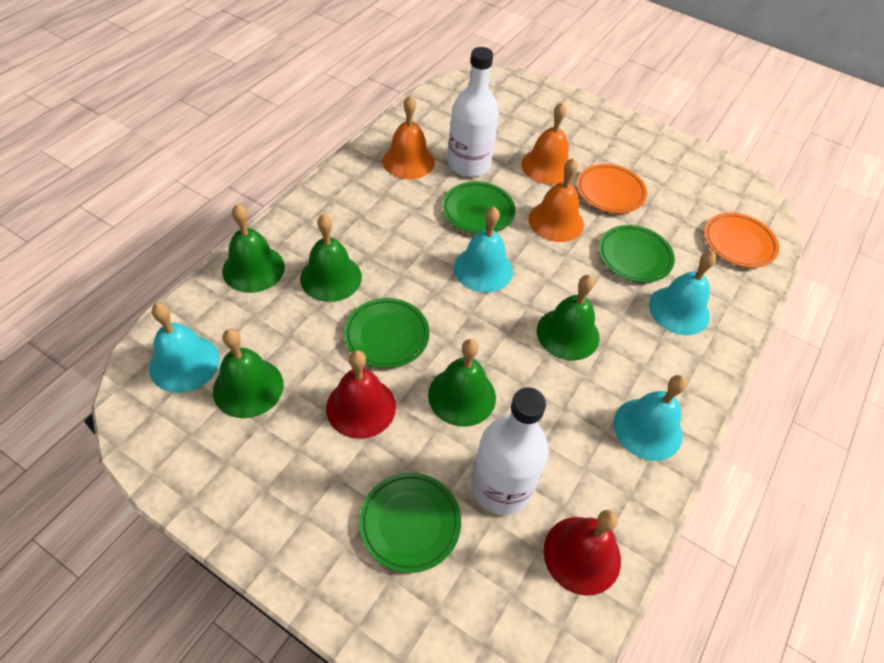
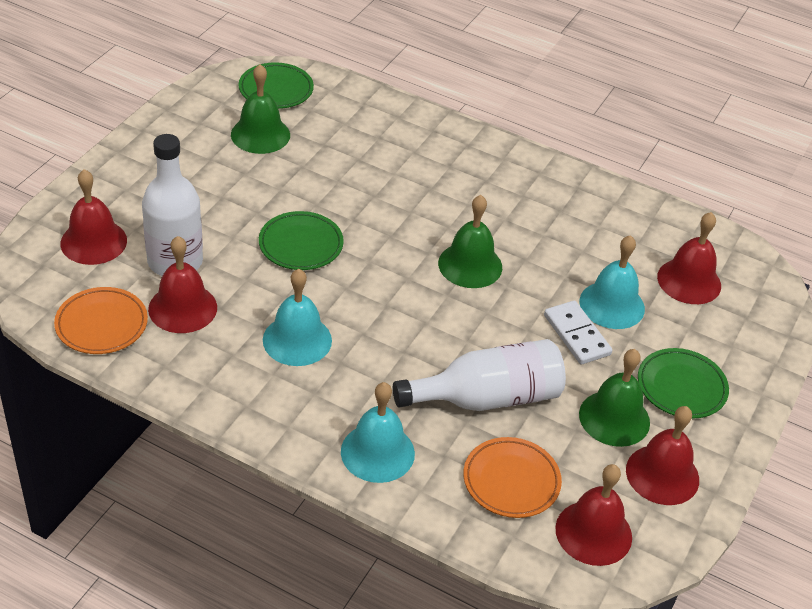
green bell: 5 -> 3
green plate: 4 -> 3
orange bell: 3 -> 0
red bell: 2 -> 5
turquoise bell: 4 -> 3
white domino: 0 -> 1

